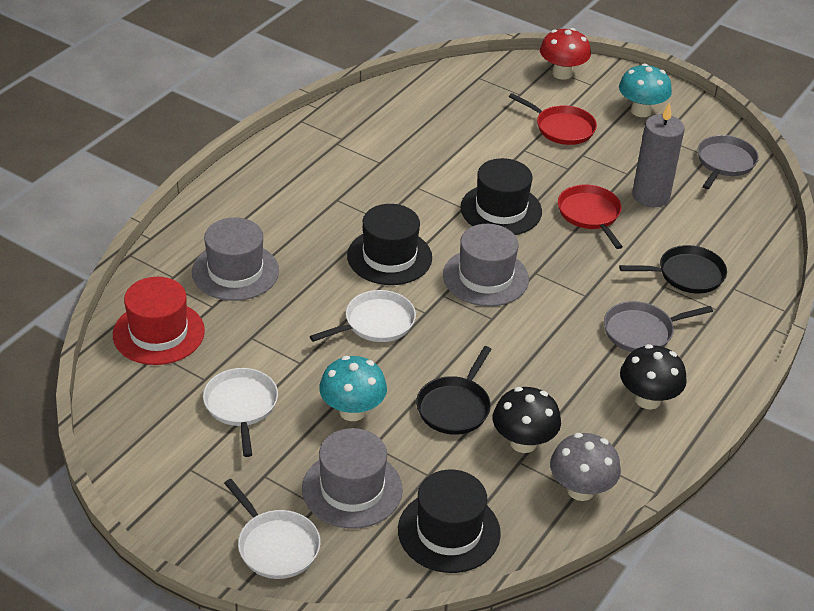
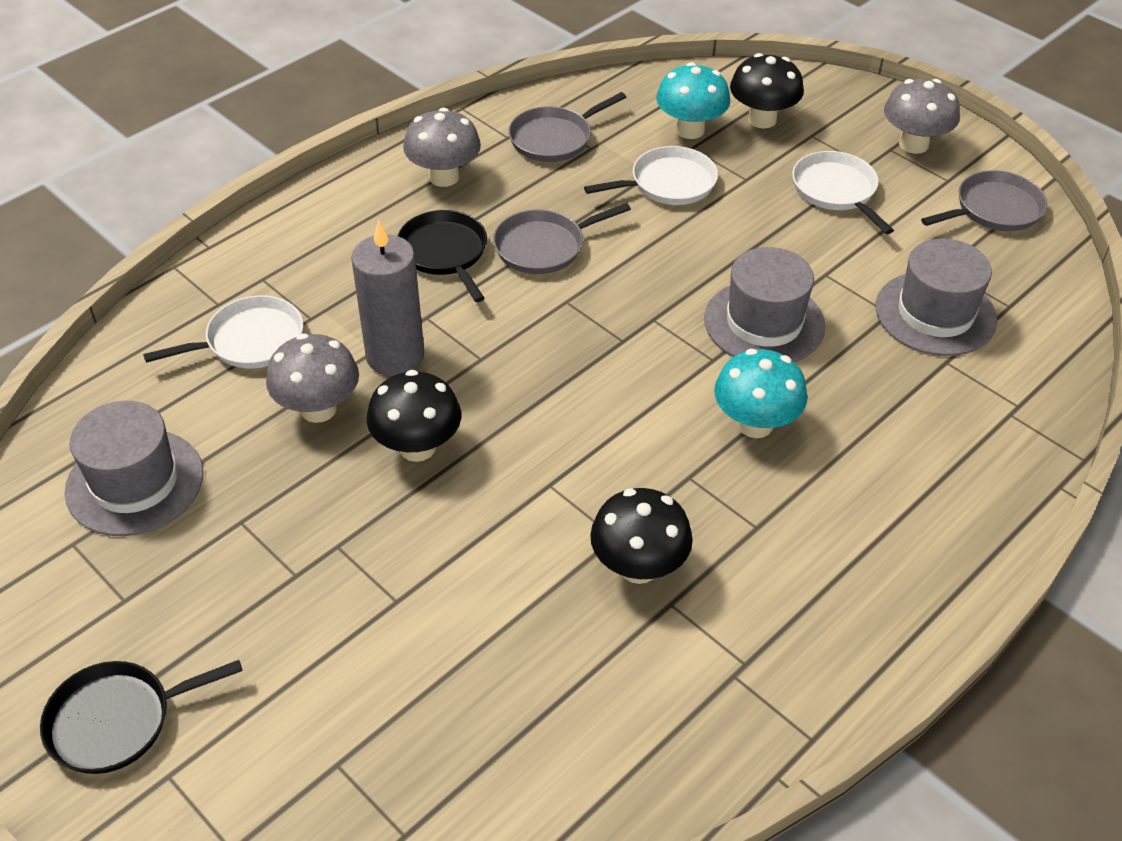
black hat: 3 -> 0
black mushroom: 2 -> 3
grey mushroom: 1 -> 3
grey pan: 2 -> 3
red hat: 1 -> 0
red mushroom: 1 -> 0
red pan: 2 -> 0

